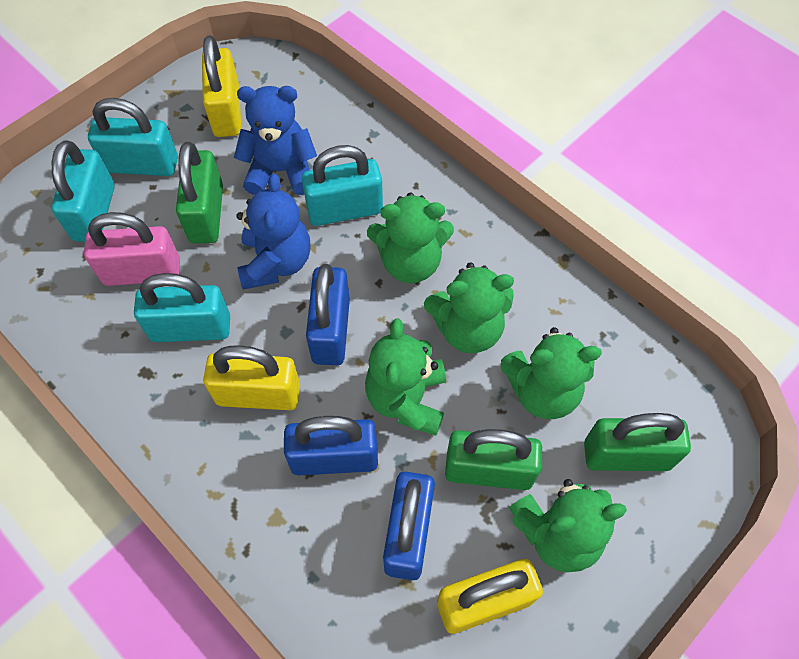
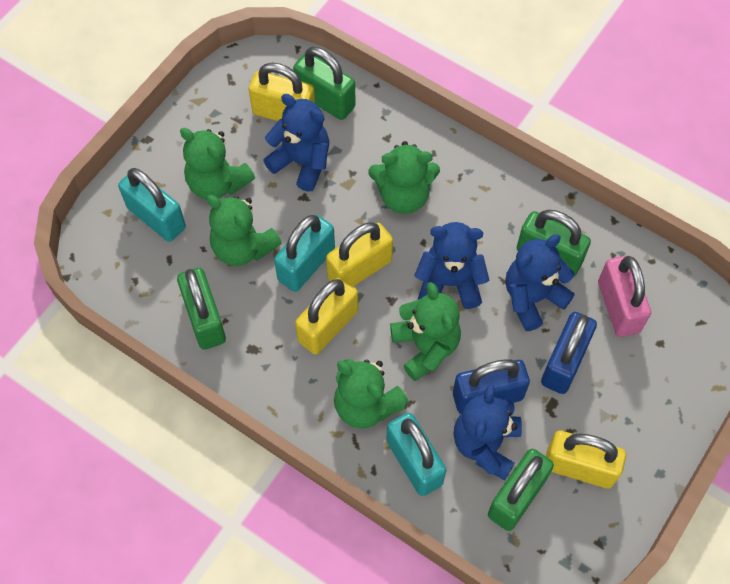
blue padlock: 3 -> 2
blue teddy bear: 2 -> 4
green padlock: 3 -> 4
turquoise padlock: 4 -> 3
yellow padlock: 3 -> 4

